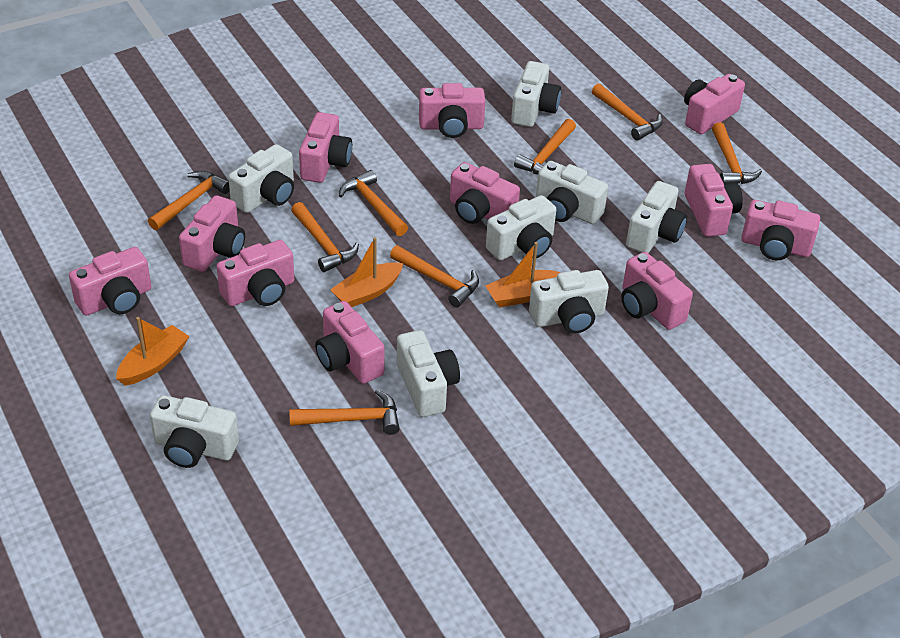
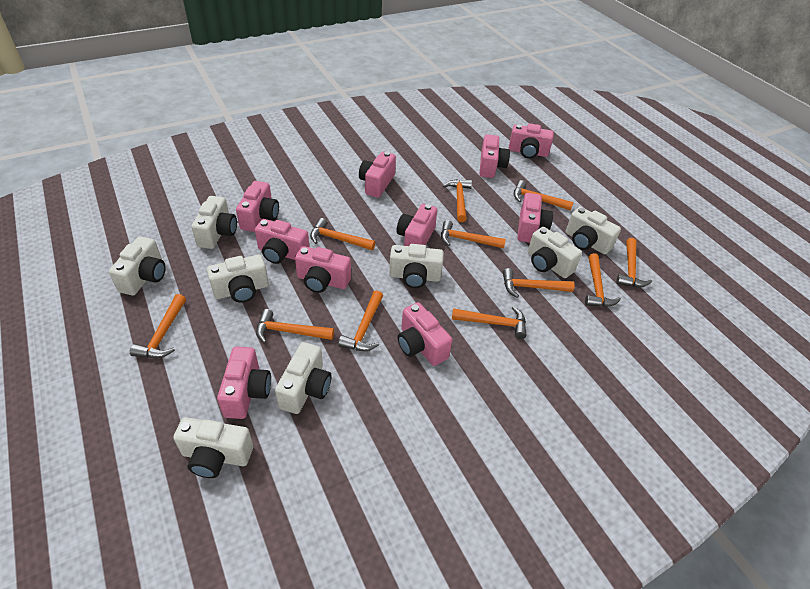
orange boat: 3 -> 0
orange hammer: 8 -> 11
pink camera: 11 -> 10

